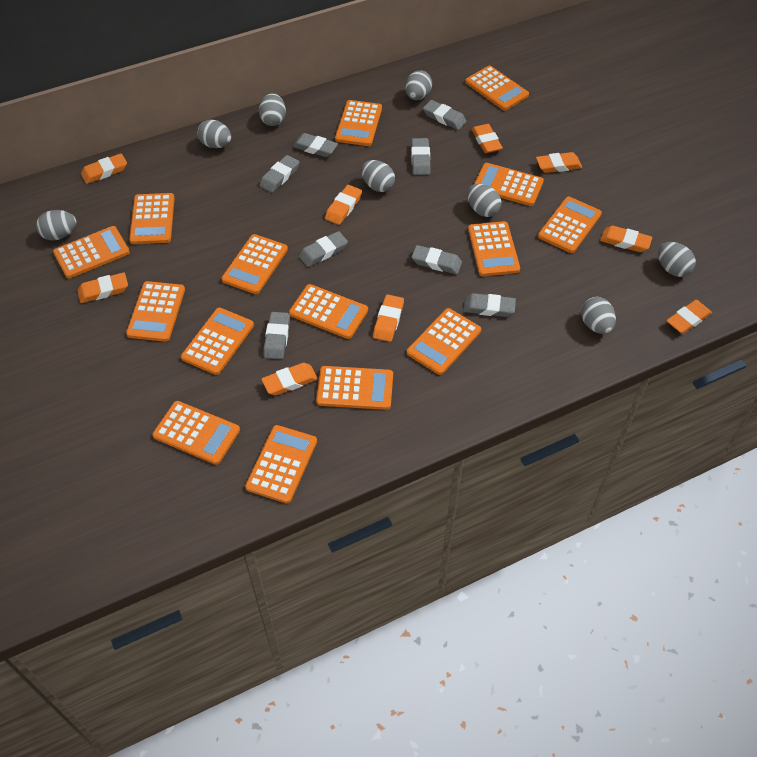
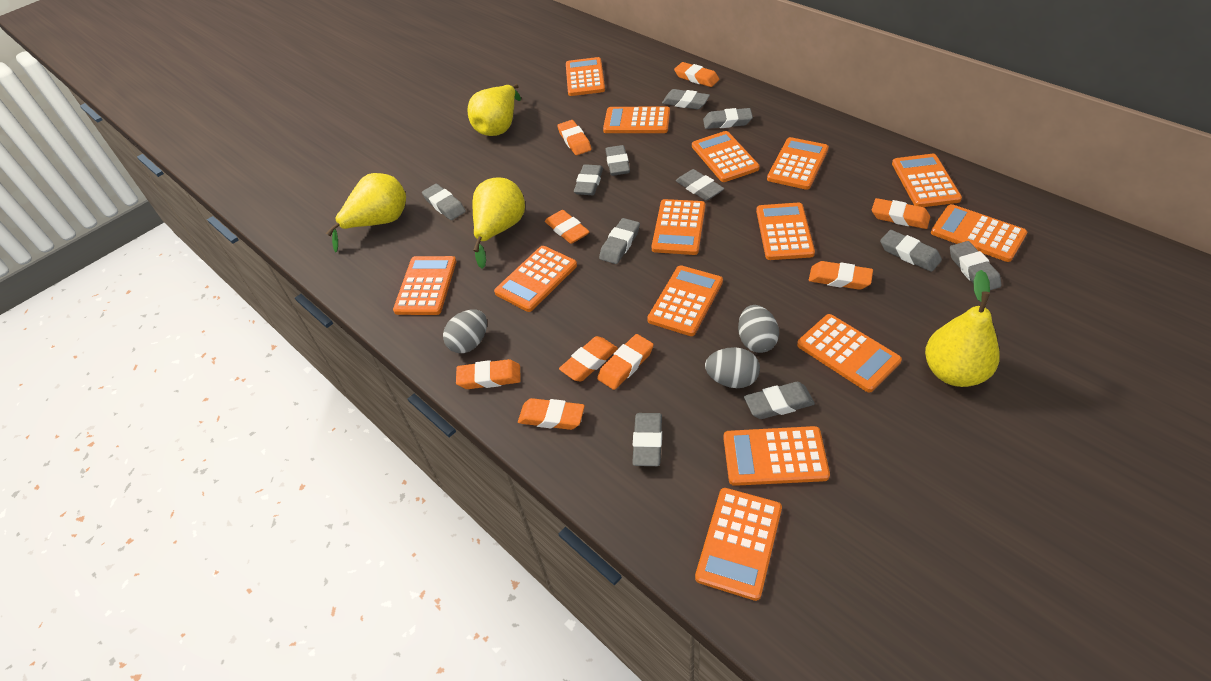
grey egg: 8 -> 3
grey eraser: 8 -> 11
orange calculator: 15 -> 14
yellow pear: 0 -> 4

